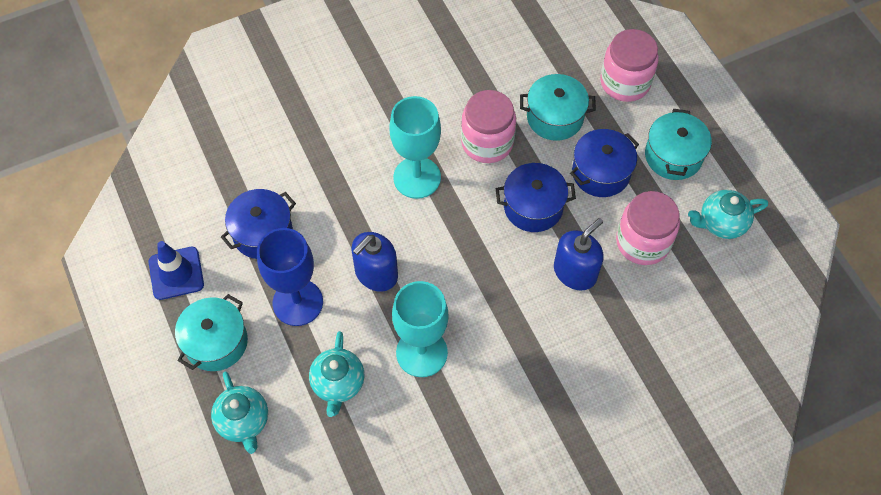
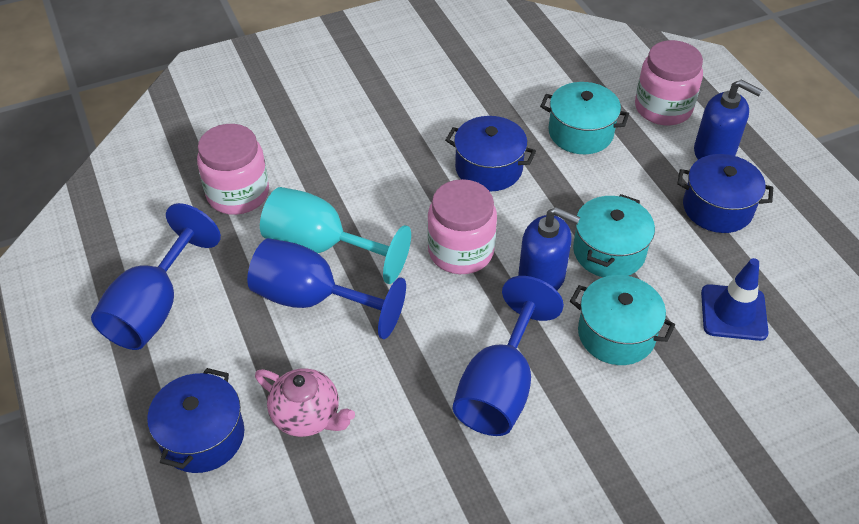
blue goblet: 1 -> 3
pink teapot: 0 -> 1
turquoise goblet: 2 -> 1
turquoise teapot: 3 -> 0

